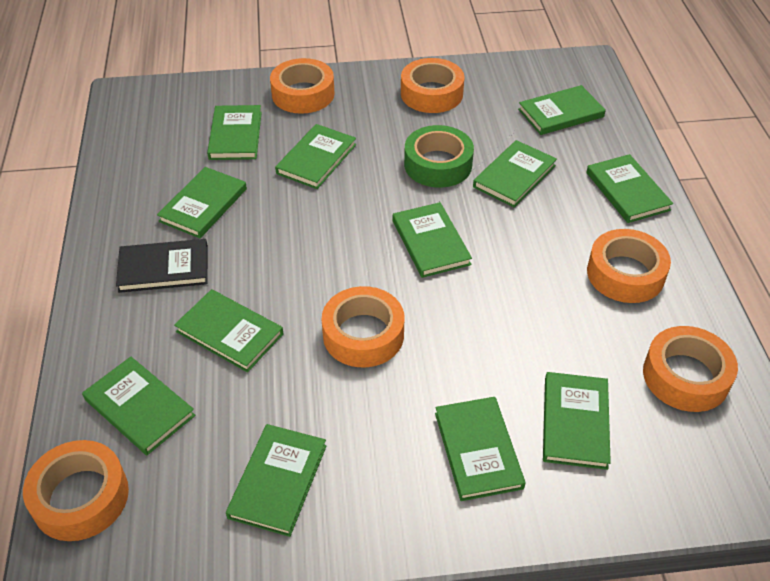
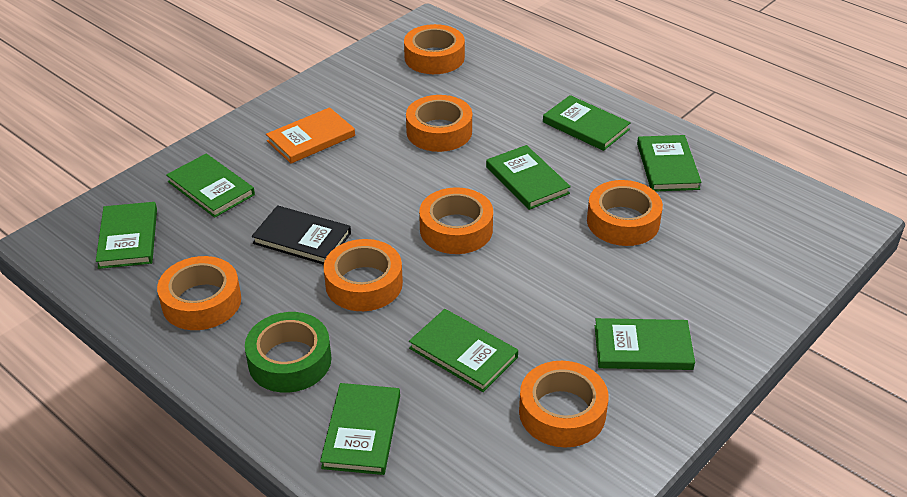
green book: 12 -> 8
orange book: 0 -> 1
orange tape: 6 -> 7

